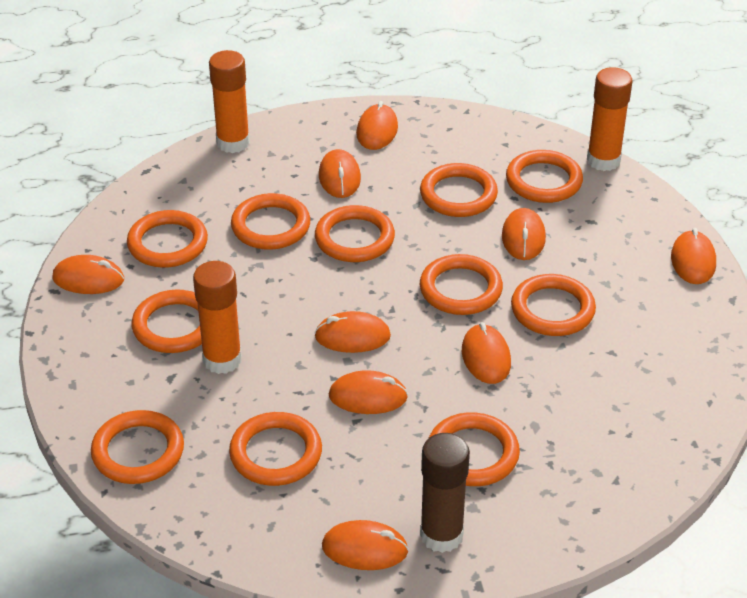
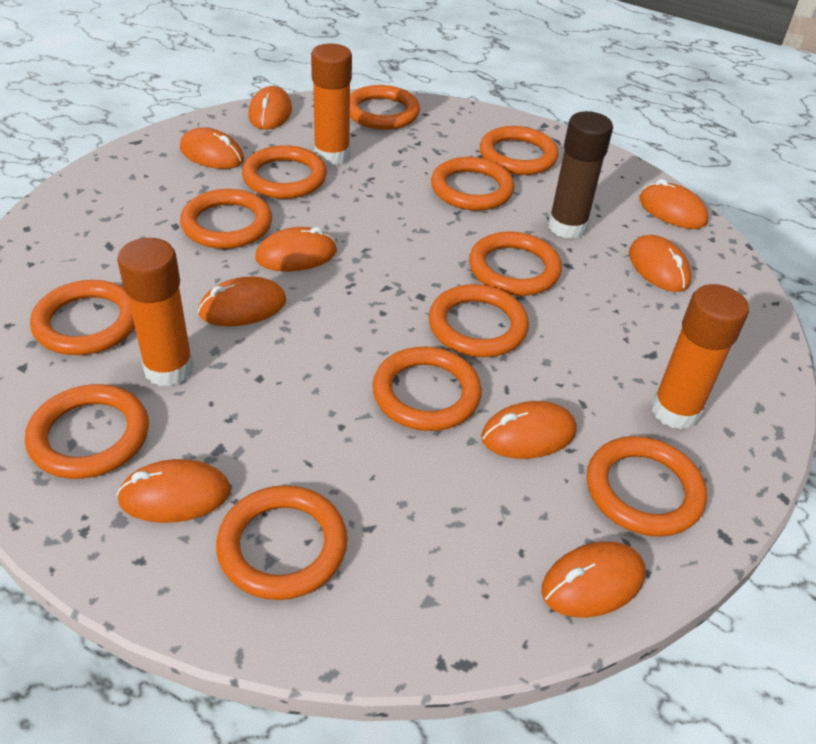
orange ring: 11 -> 12

